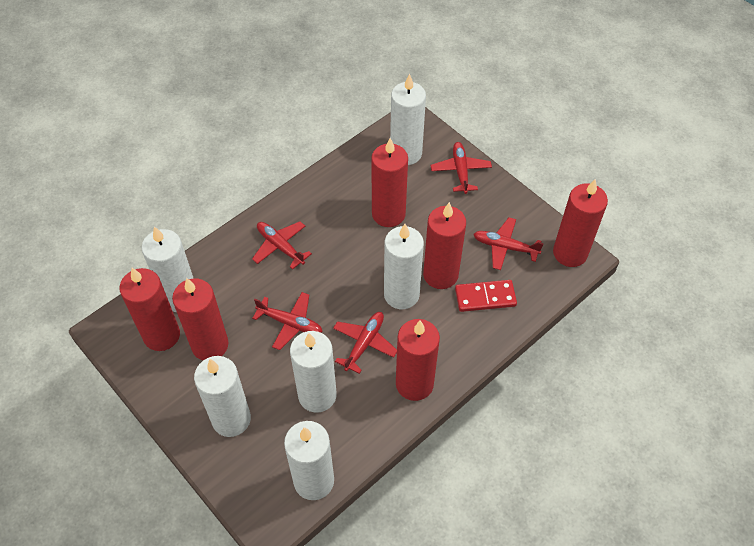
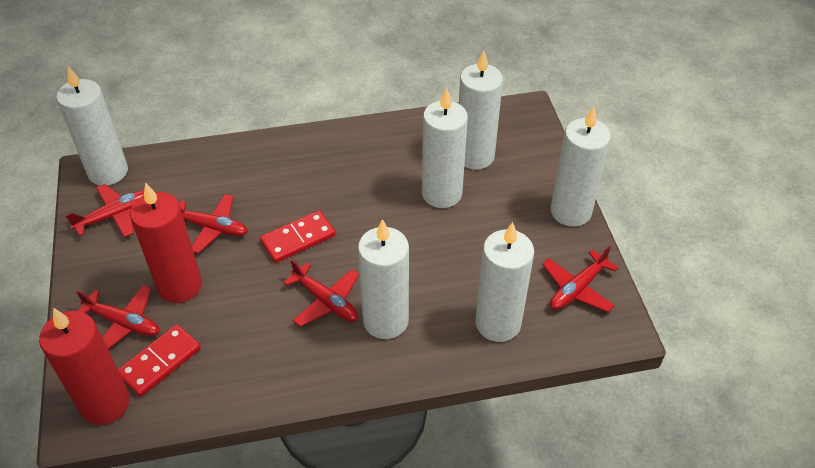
red candle: 6 -> 2
red domino: 1 -> 2

